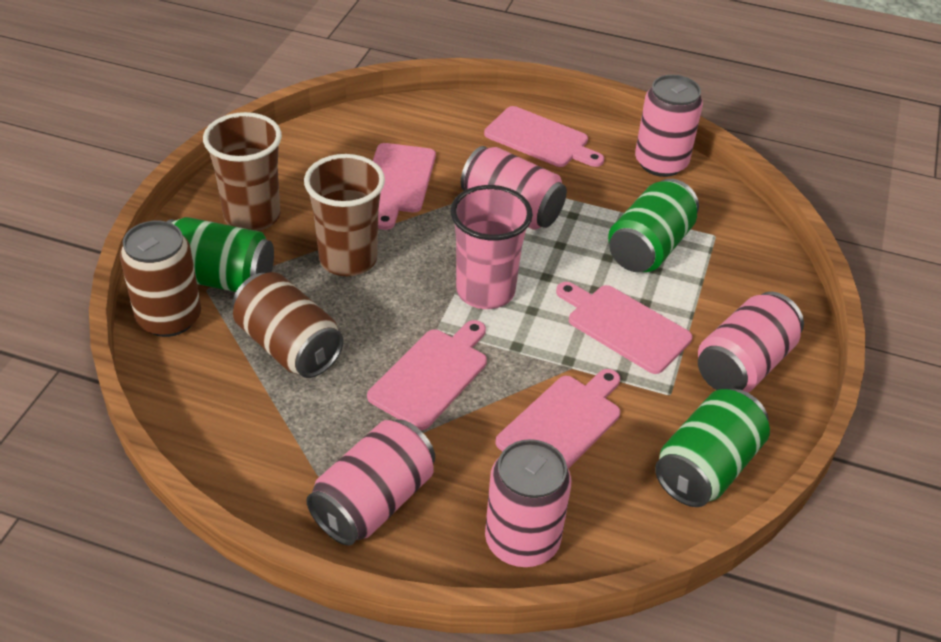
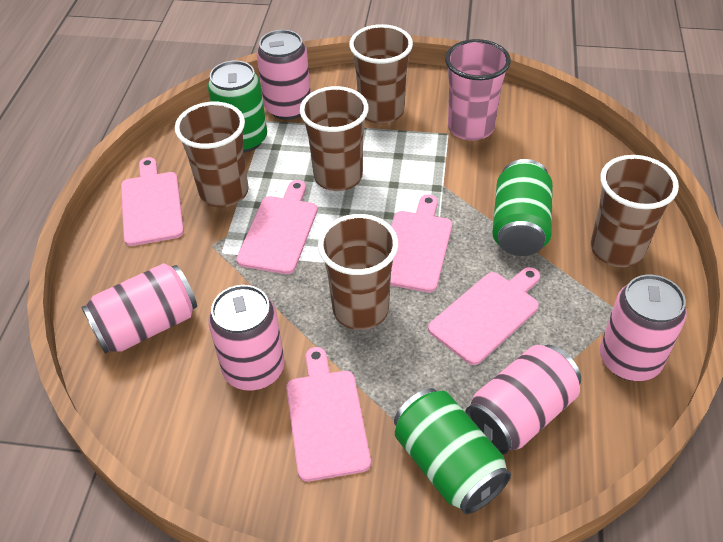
brown can: 2 -> 0
brown cup: 2 -> 5

